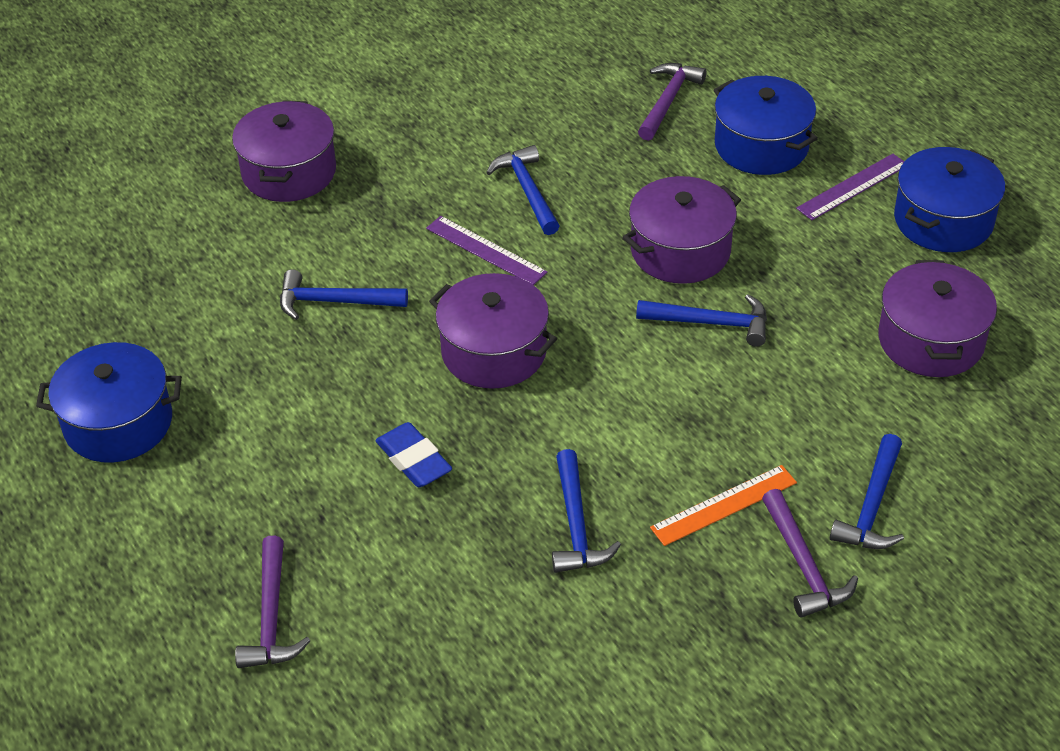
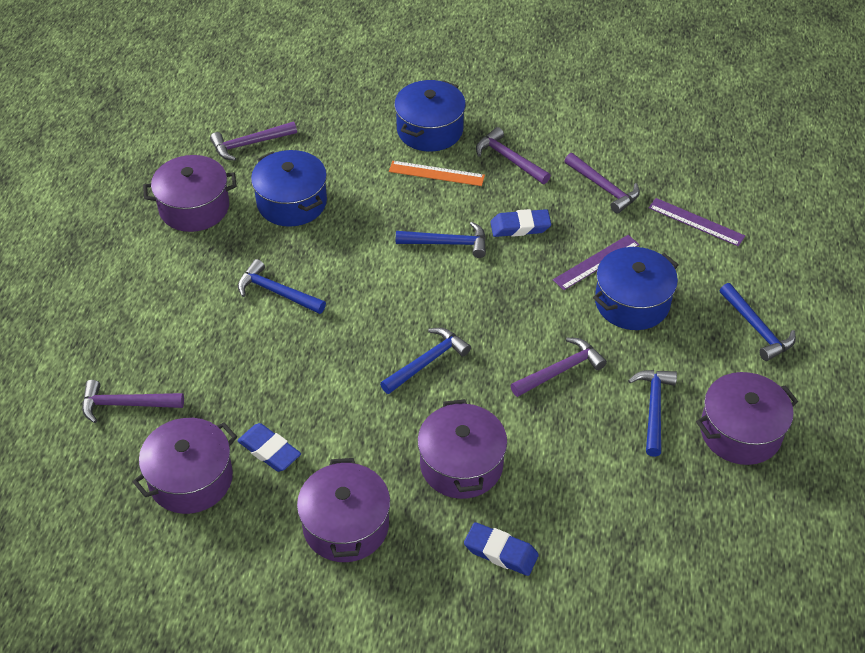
blue eraser: 1 -> 3
purple hammer: 3 -> 5
purple pot: 4 -> 5

